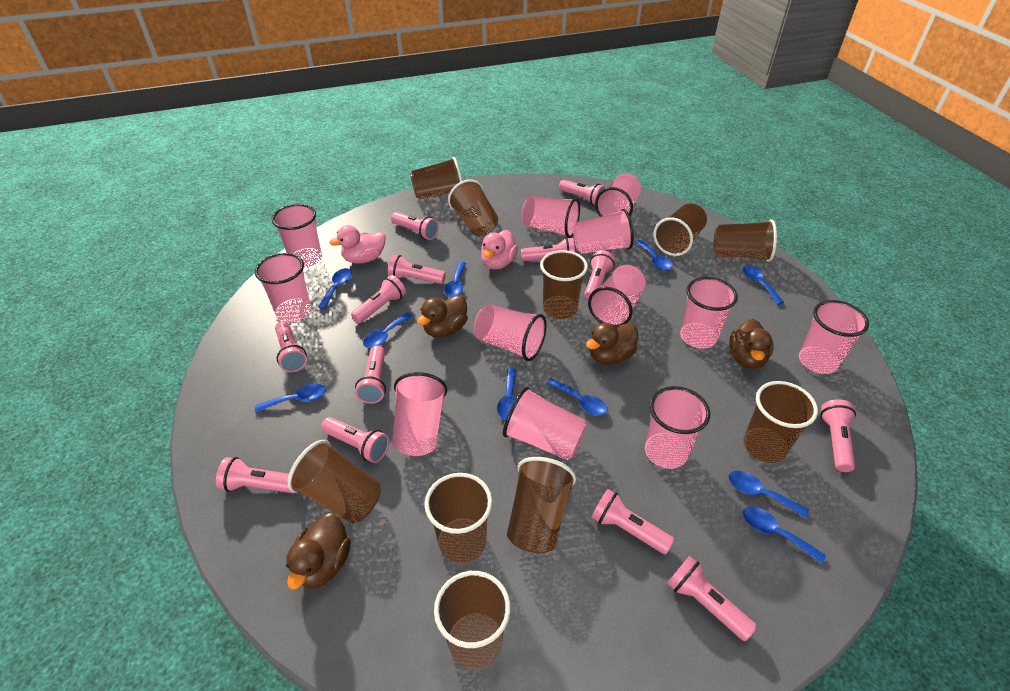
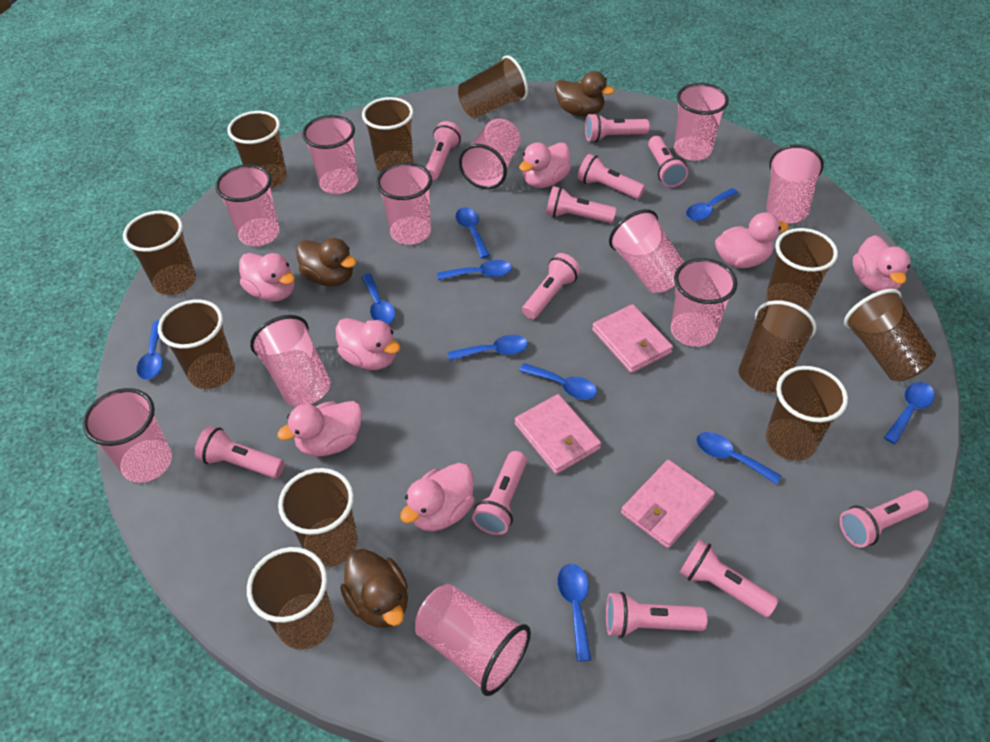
brown cup: 10 -> 11
brown duck: 4 -> 3
pink cup: 12 -> 11
pink duck: 2 -> 7
pink flashlight: 13 -> 11
pink wallet: 0 -> 3

